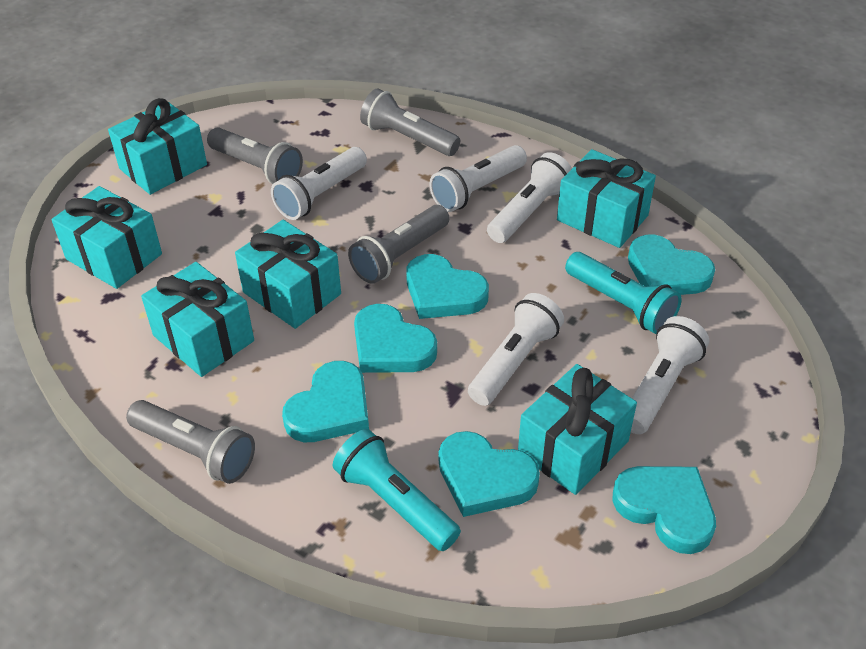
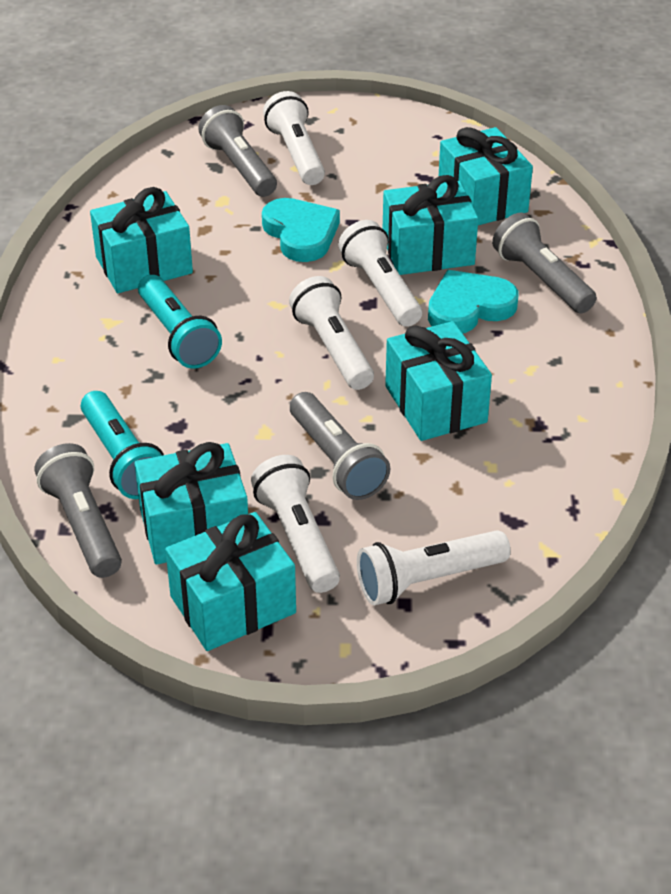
turquoise heart: 6 -> 2

